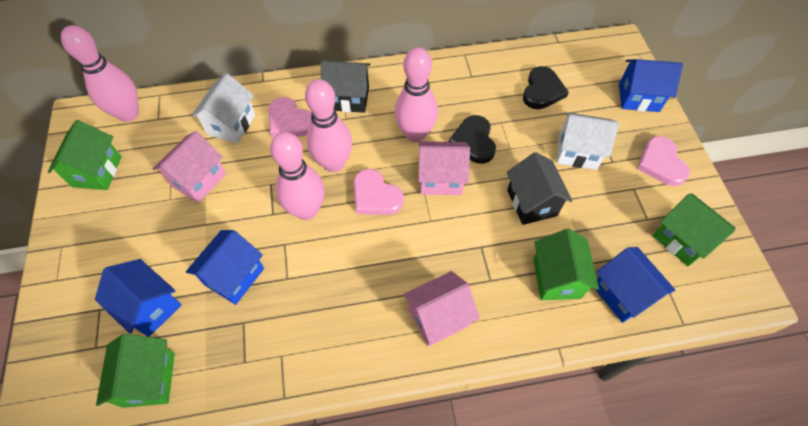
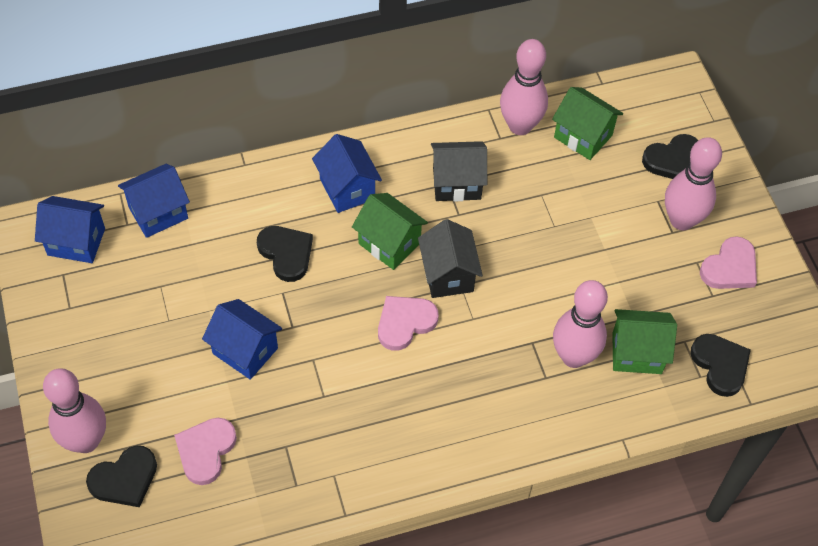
black heart: 2 -> 4
green house: 4 -> 3
pink house: 3 -> 0
white house: 2 -> 0

